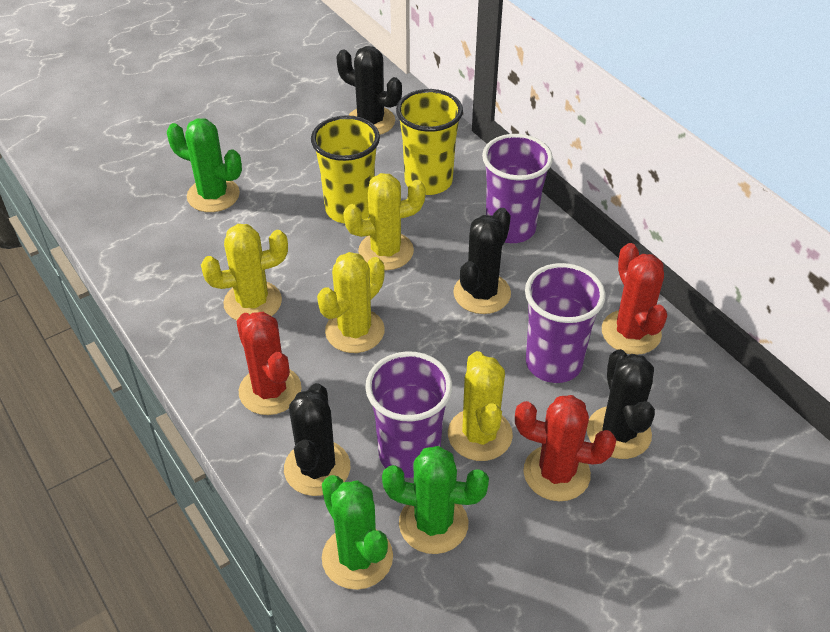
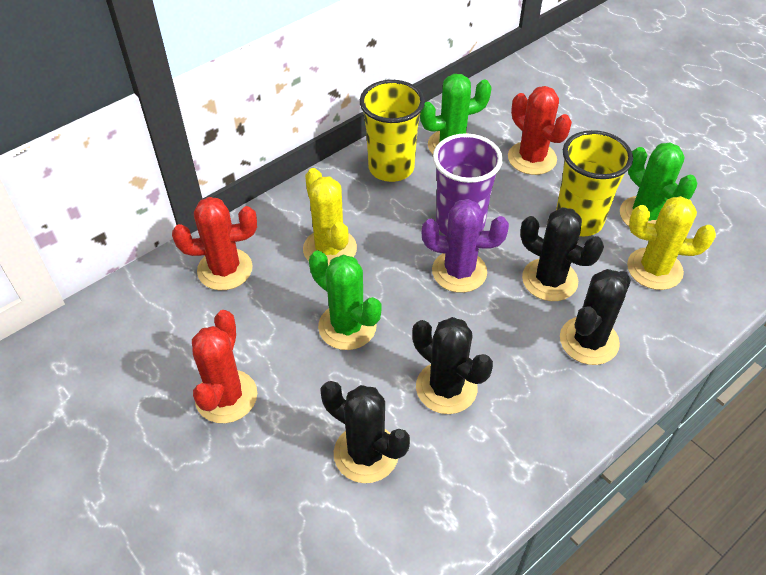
purple cactus: 0 -> 1
purple cup: 3 -> 1
yellow cactus: 4 -> 2

